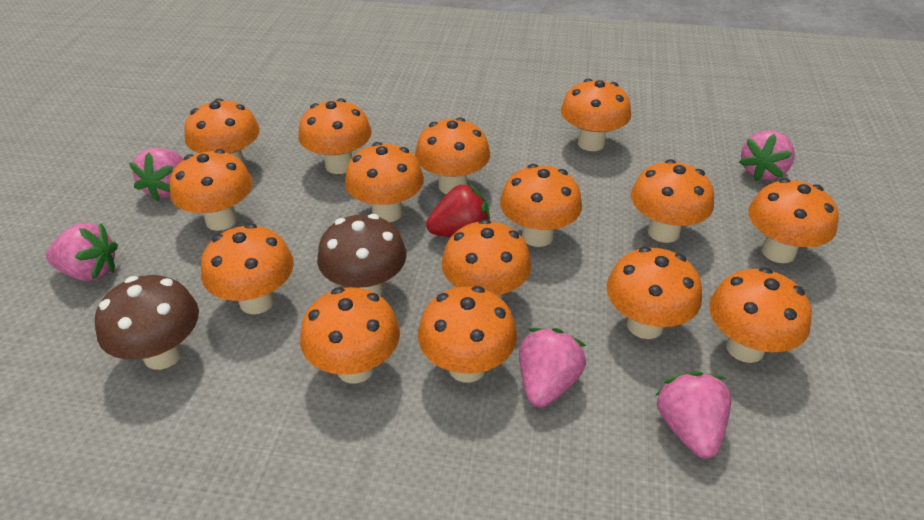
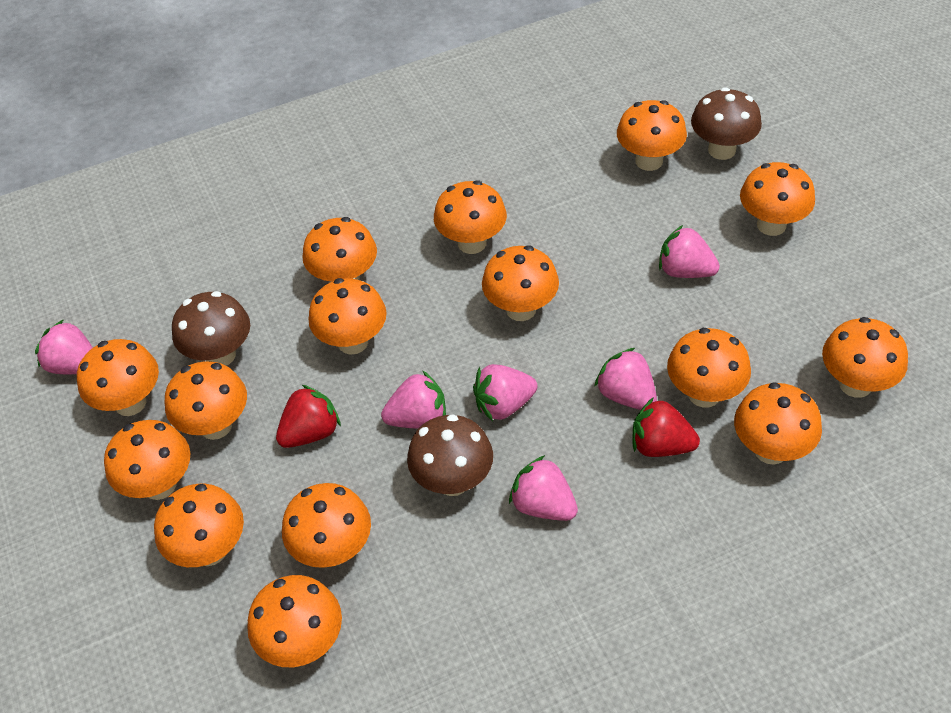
brown mushroom: 2 -> 3
pink strawberry: 5 -> 6
red strawberry: 1 -> 2

